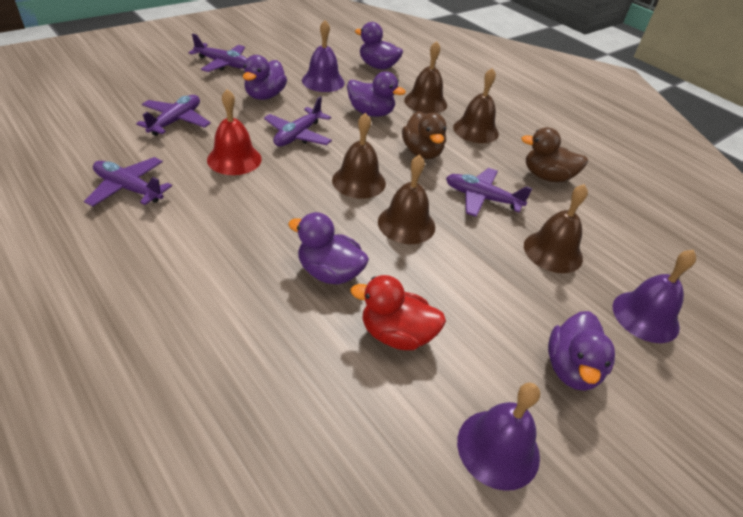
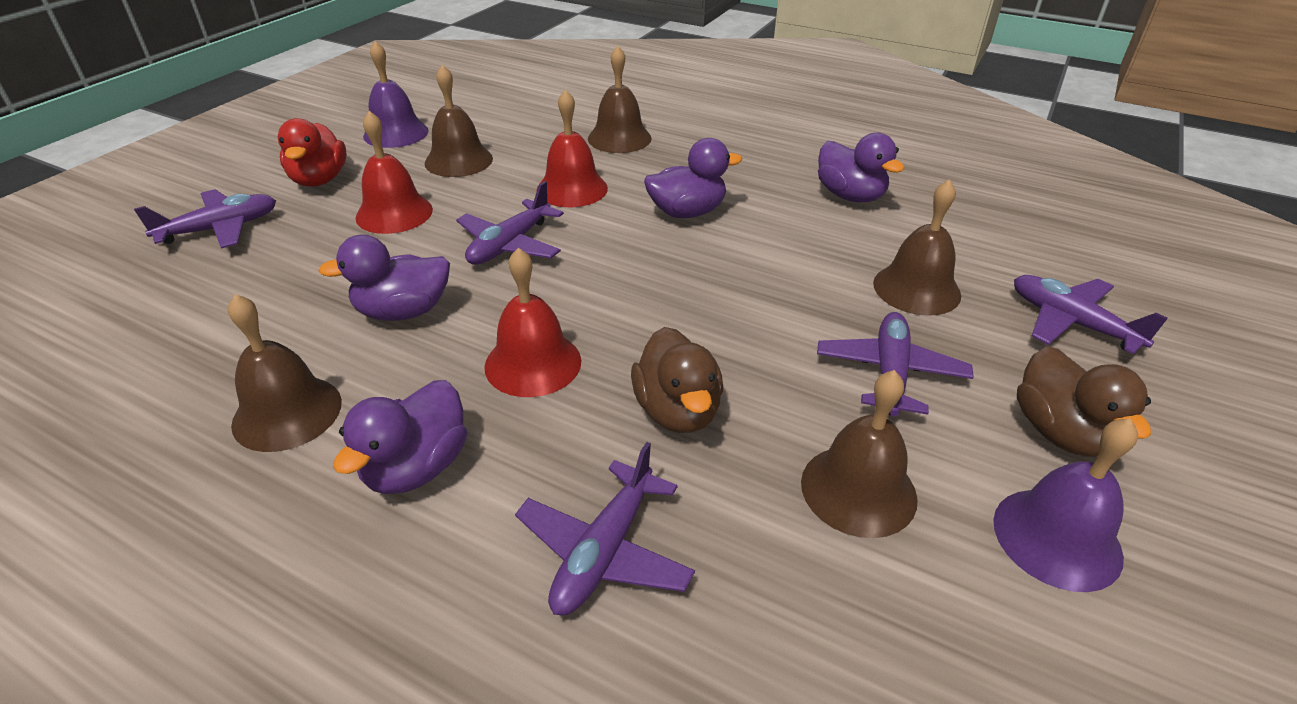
purple bell: 3 -> 2
purple duck: 5 -> 4
red bell: 1 -> 3

